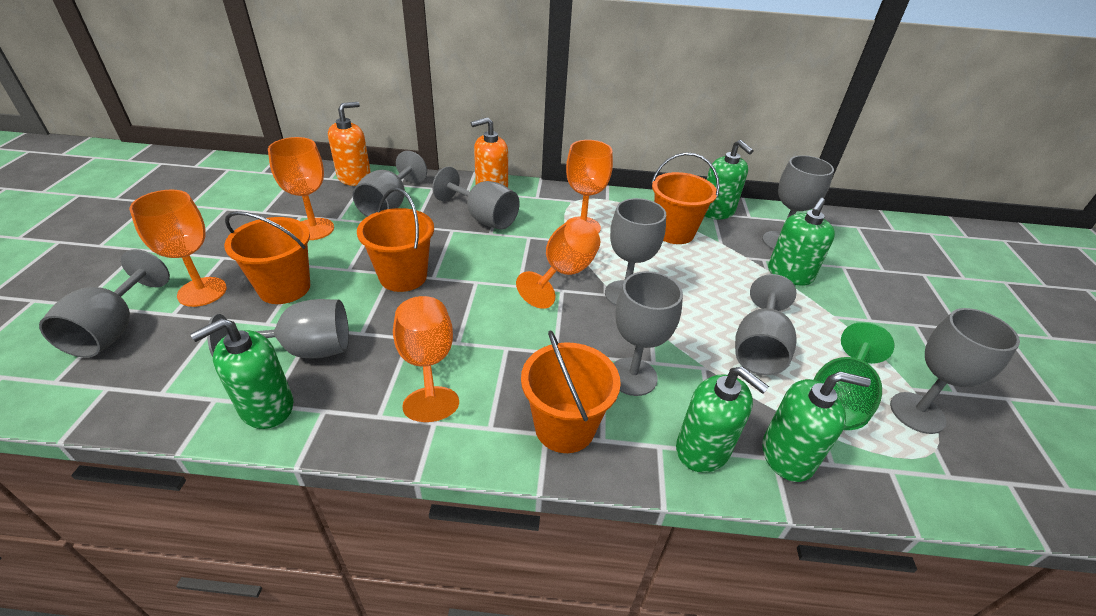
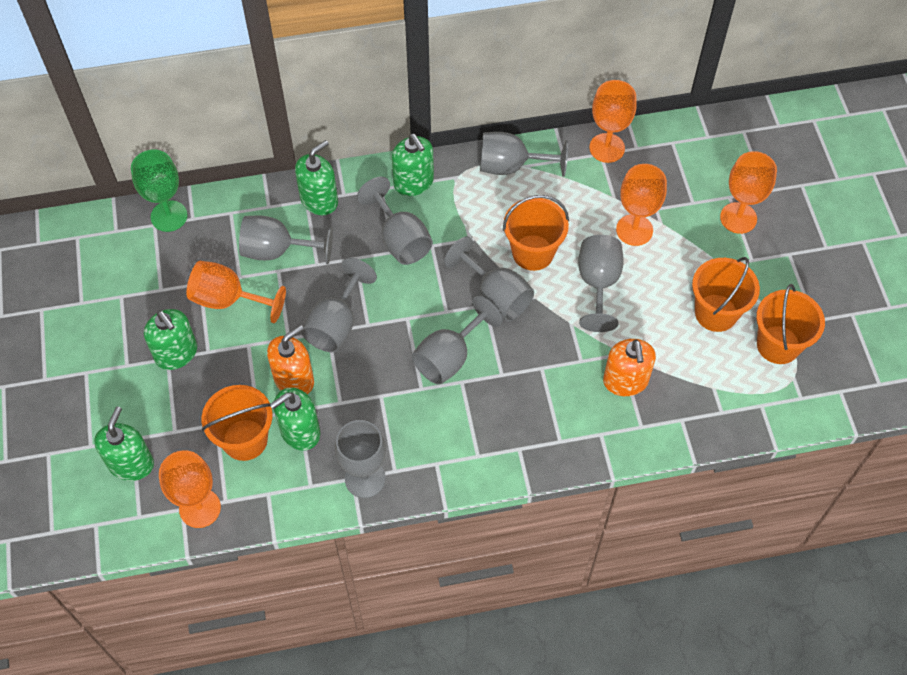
grey goblet: 9 -> 8

